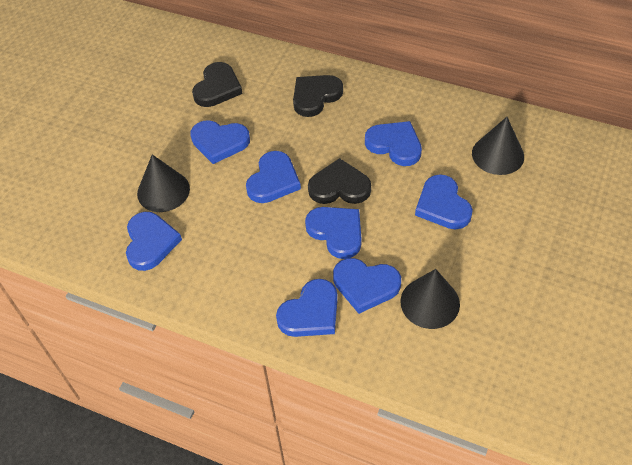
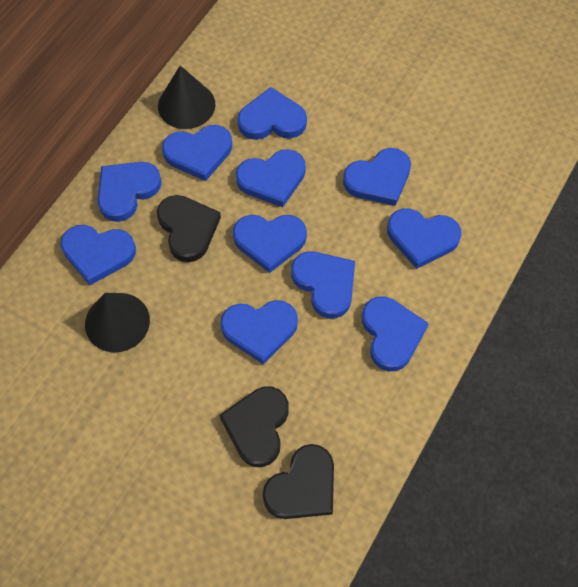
black cone: 3 -> 2
blue heart: 8 -> 11

